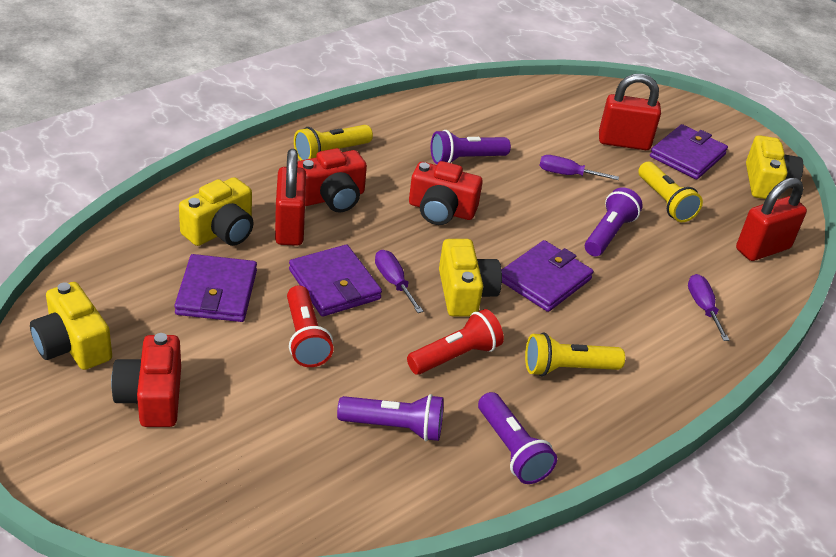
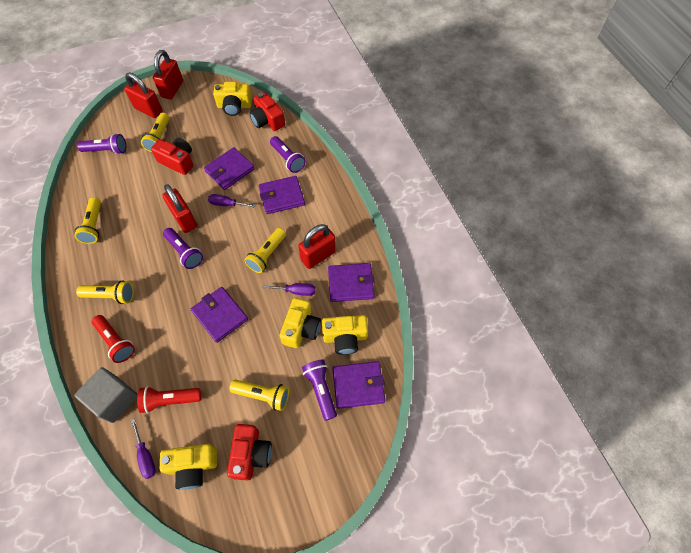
grey cube: 0 -> 1
purple wallet: 4 -> 5
red padlock: 3 -> 4
yellow flashlight: 3 -> 5

